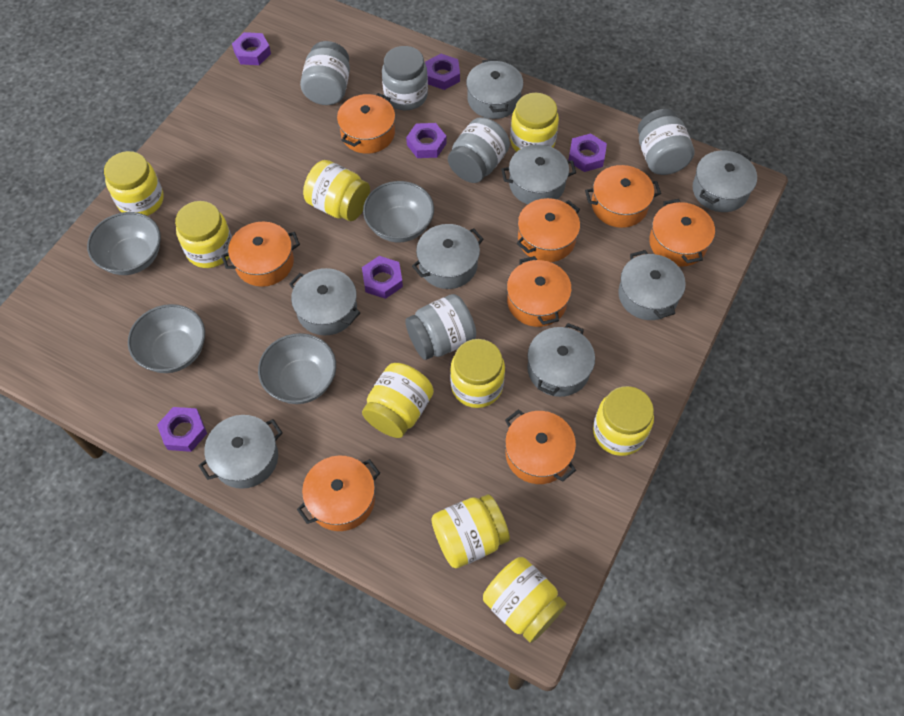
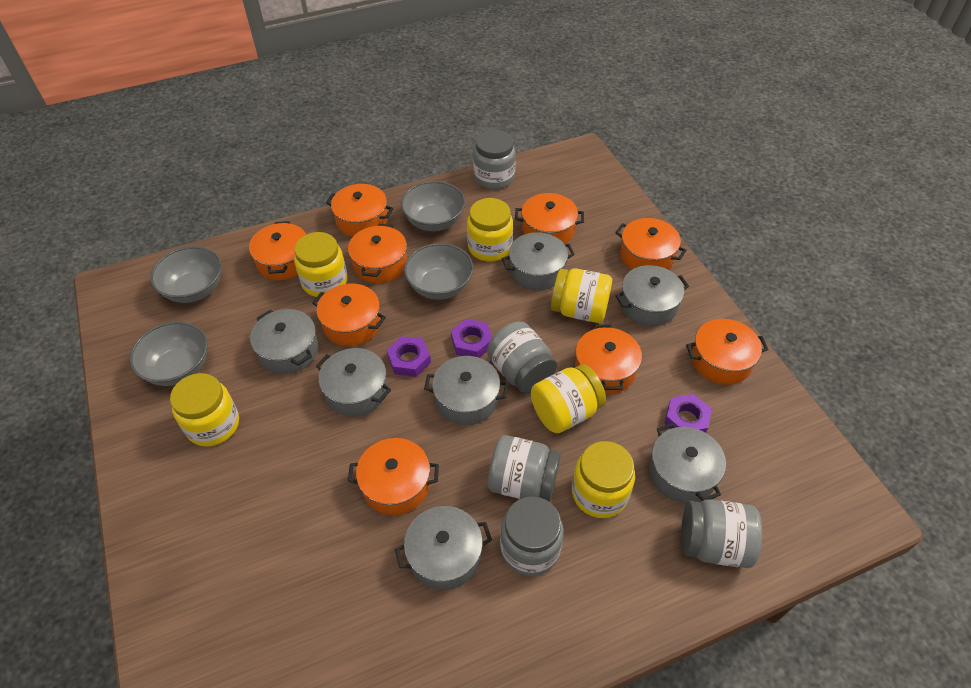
grey pot: 8 -> 7
orange pot: 8 -> 9
purple nut: 6 -> 3
yellow jar: 9 -> 6

